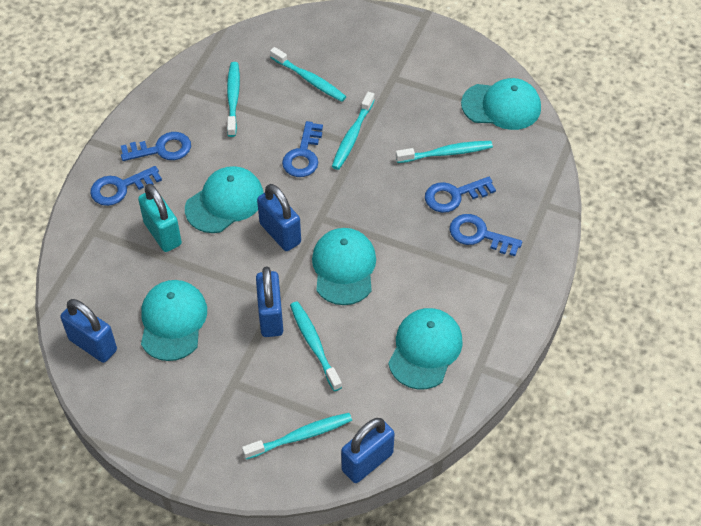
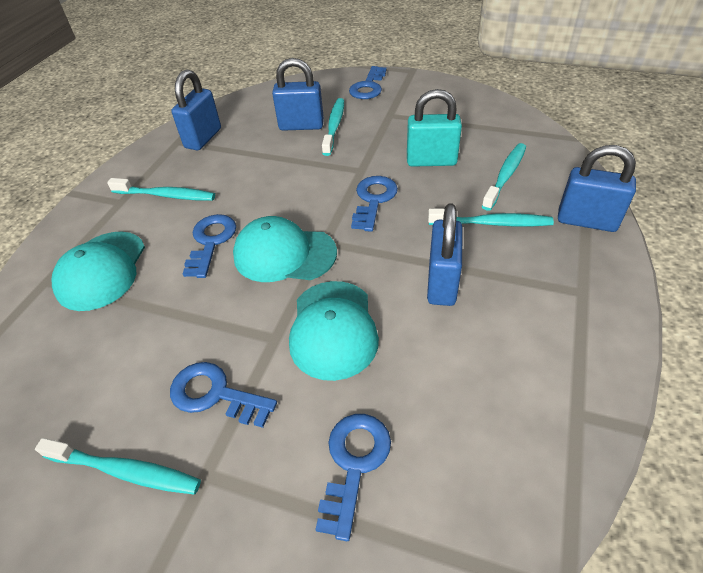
turquoise cap: 5 -> 3
turquoise toothbrush: 6 -> 5

